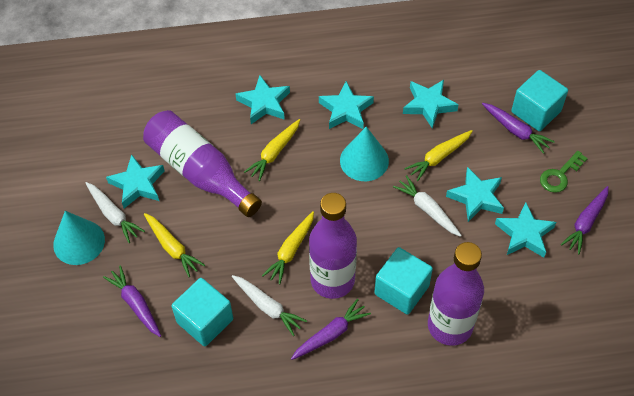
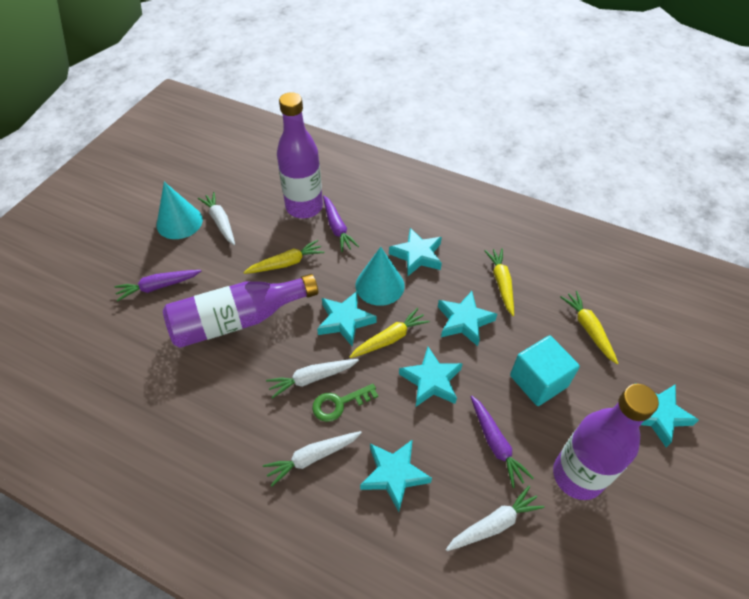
purple carrot: 4 -> 3
turquoise cube: 3 -> 1
white carrot: 3 -> 4

